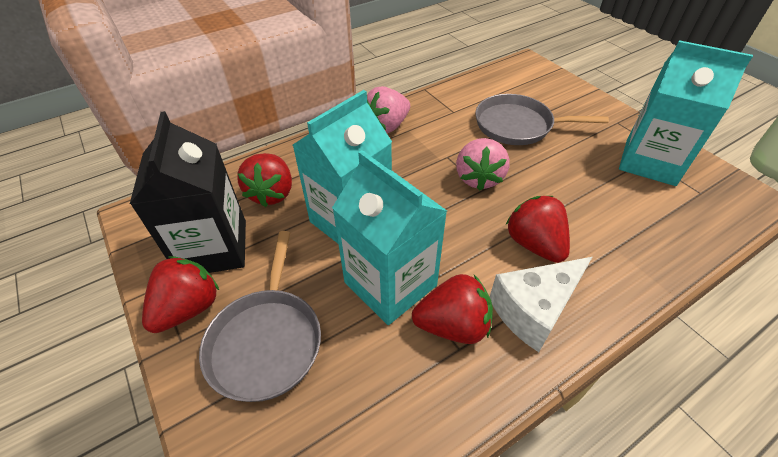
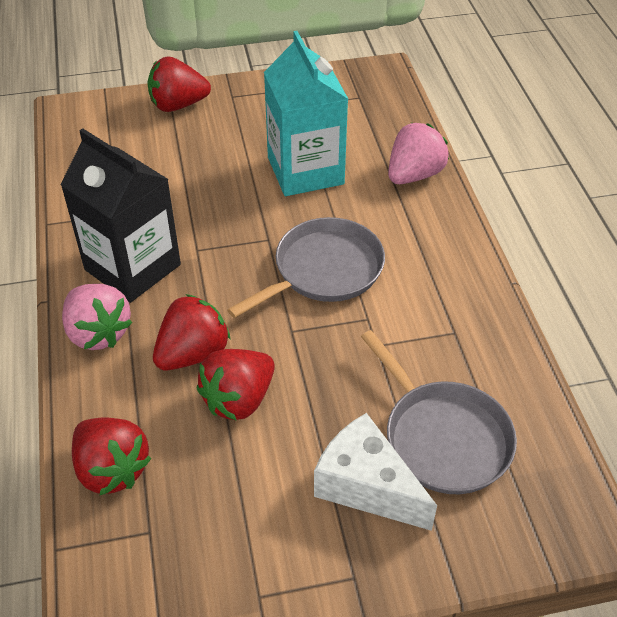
turquoise carton: 3 -> 1

